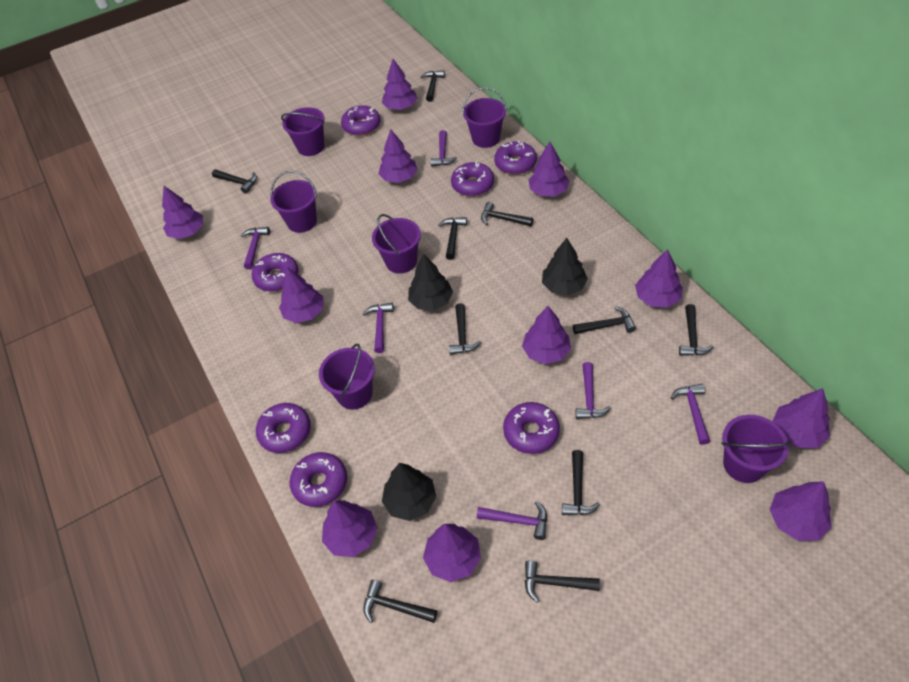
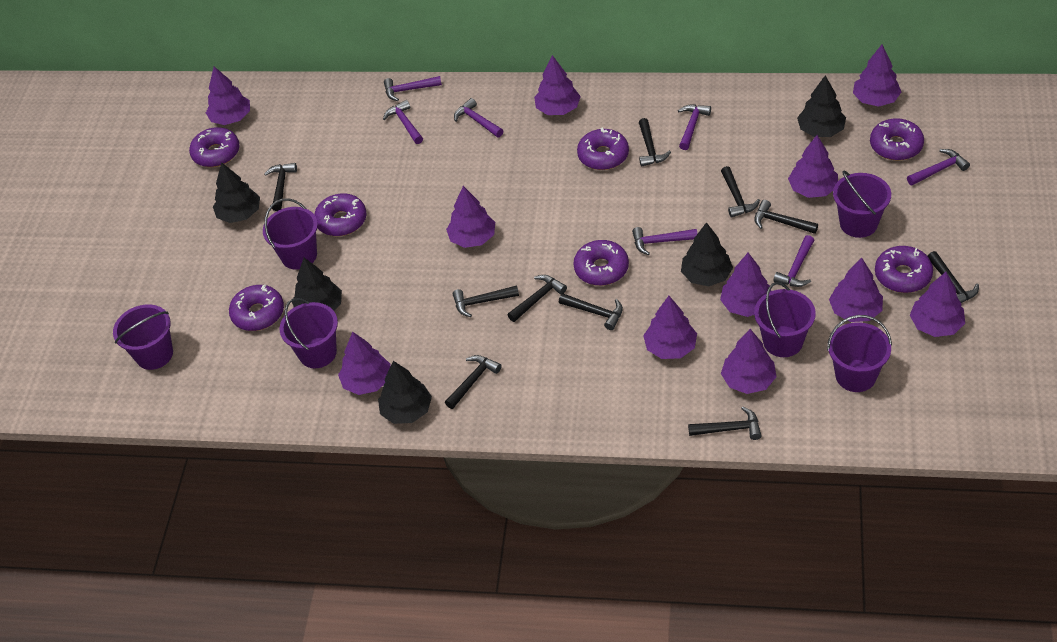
black tree: 3 -> 5
purple hammer: 6 -> 7

